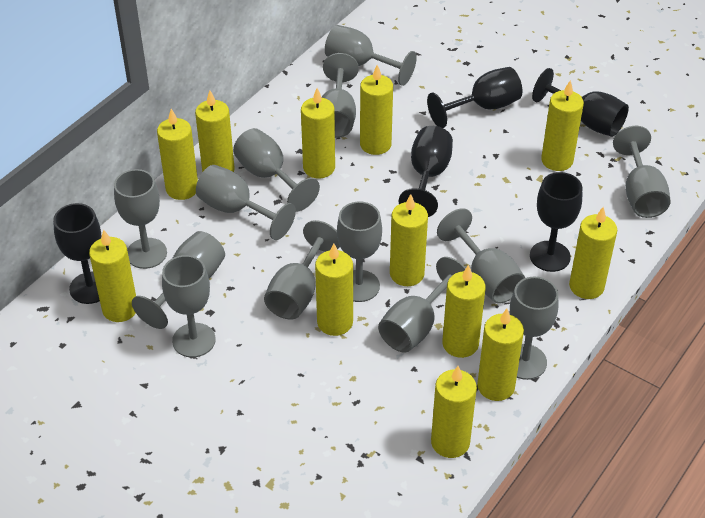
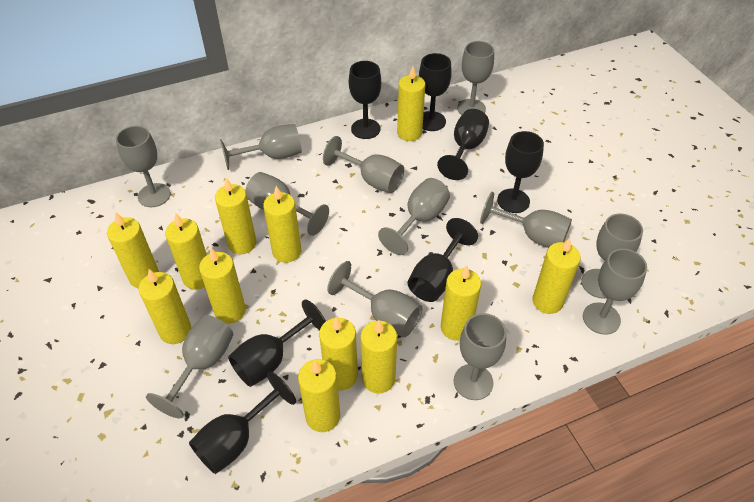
black goblet: 5 -> 7
grey goblet: 13 -> 12

